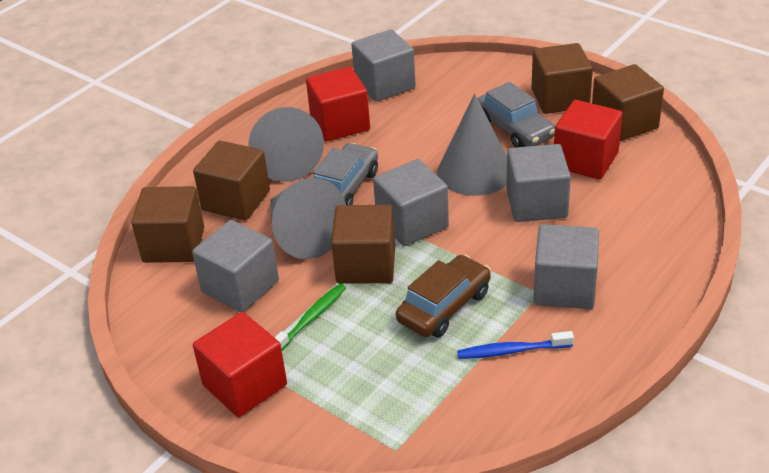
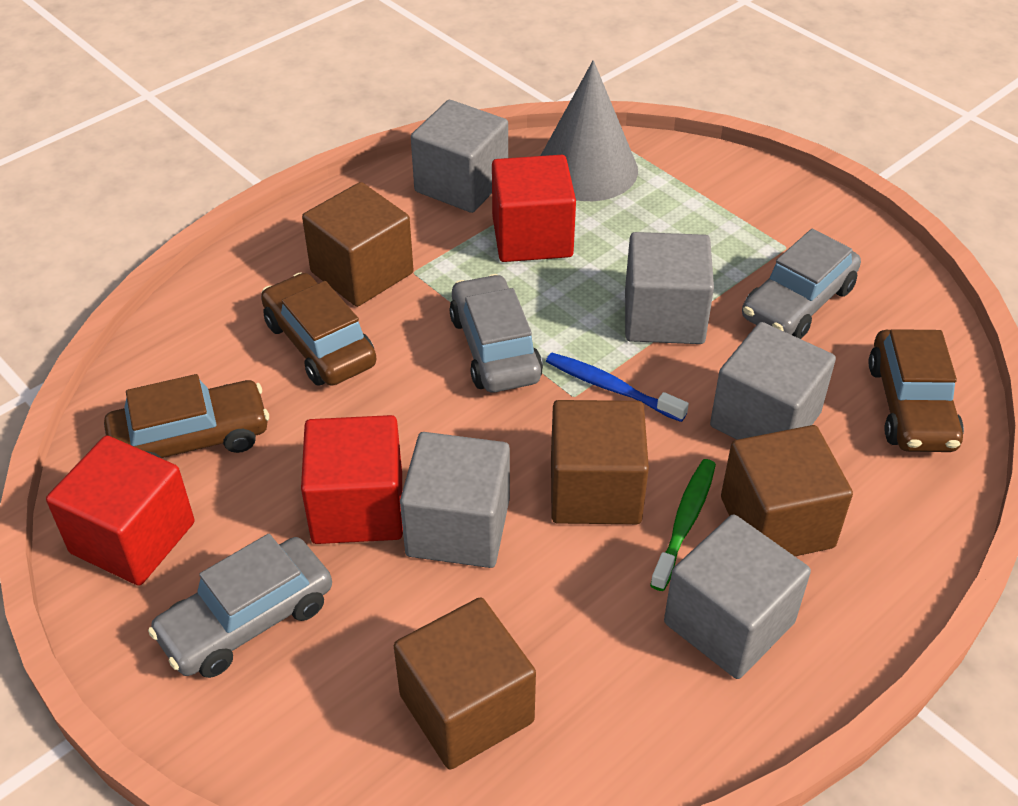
brown car: 1 -> 3
brown cube: 5 -> 4
grey car: 2 -> 3
grey cone: 3 -> 1

